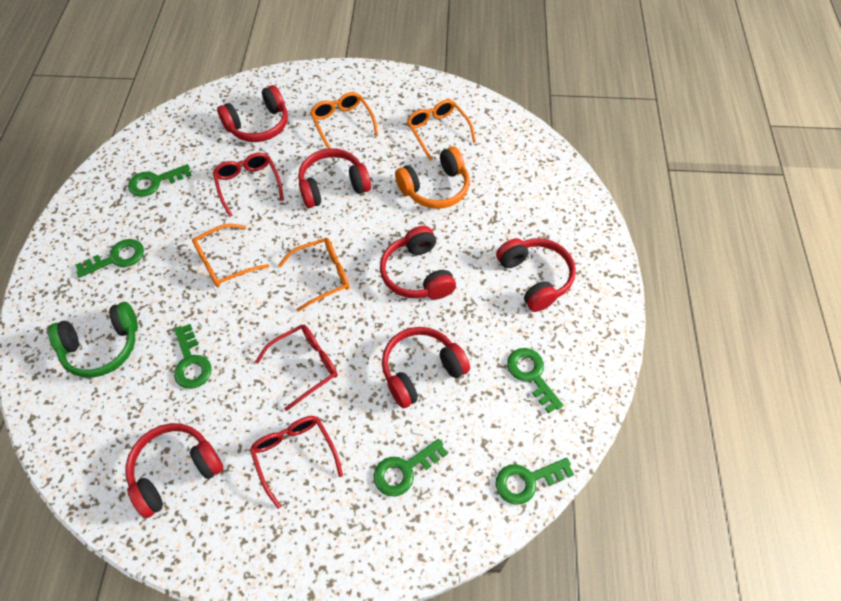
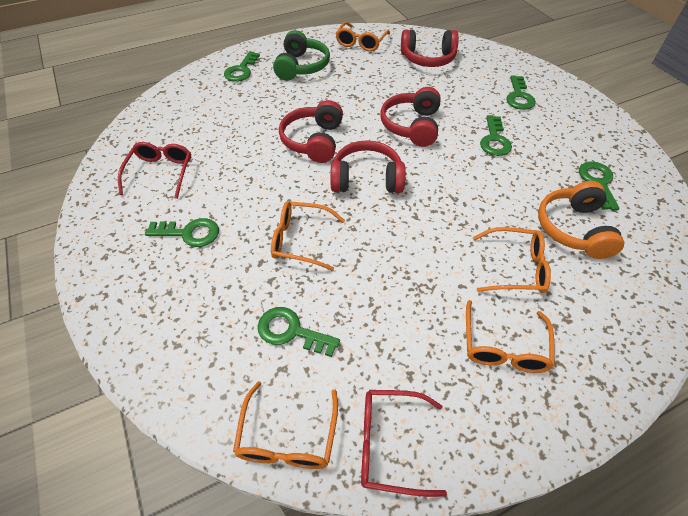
orange glasses: 4 -> 5
red glasses: 3 -> 2
red headphones: 6 -> 4

